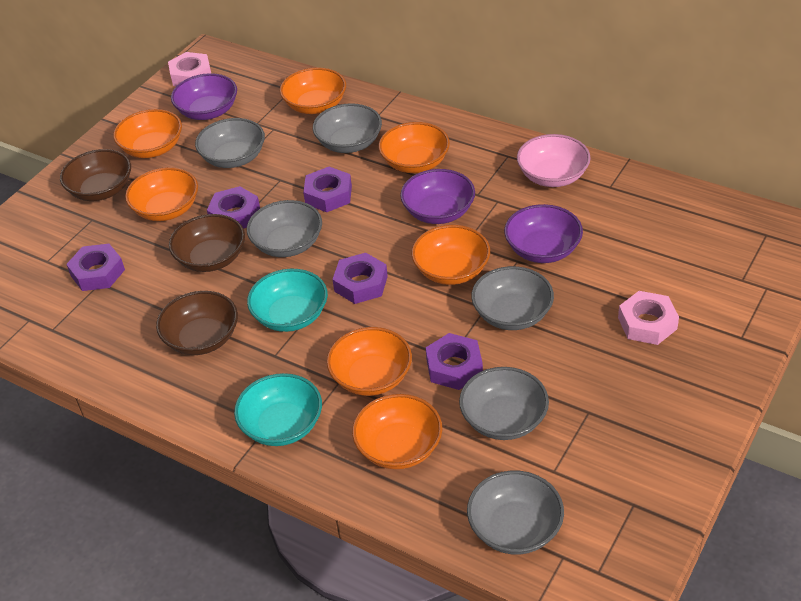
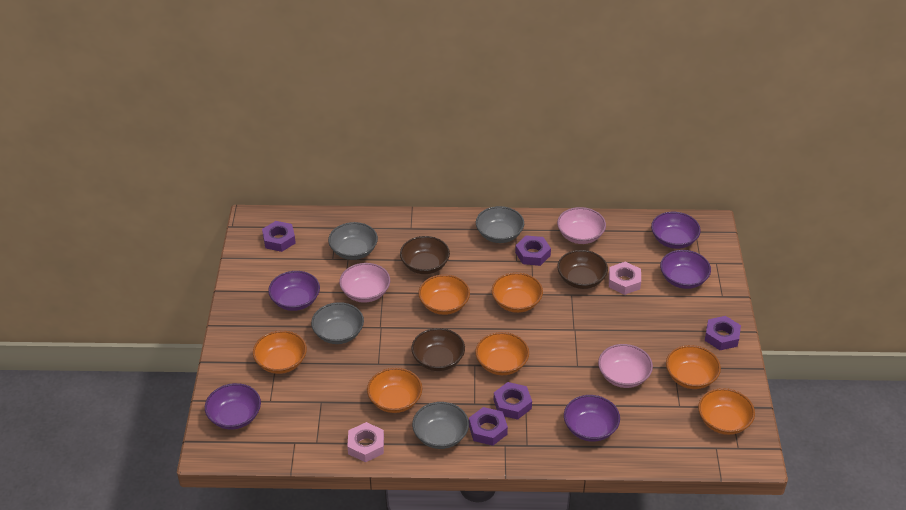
grey bowl: 6 -> 4
pink bowl: 1 -> 3
purple bowl: 3 -> 5
turquoise bowl: 2 -> 0

